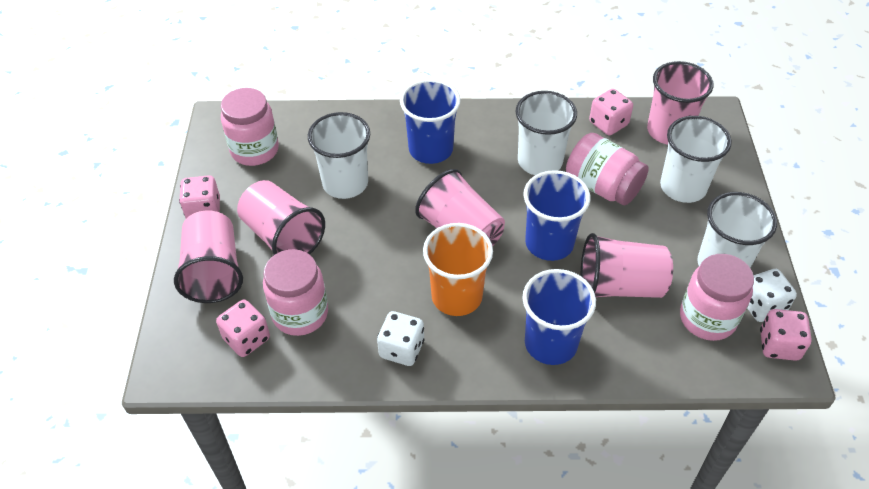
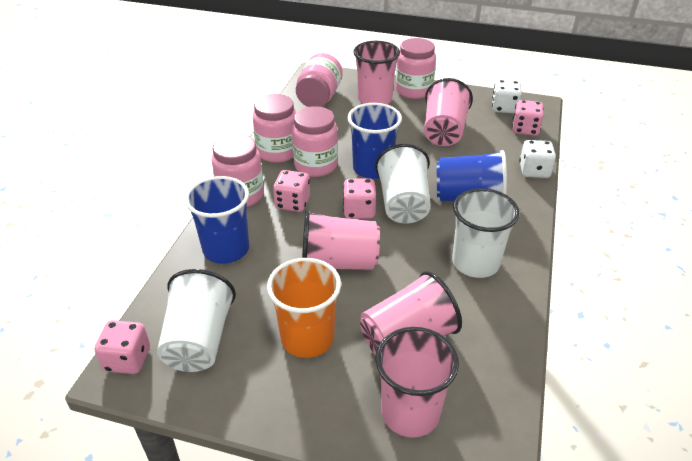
pink jar: 4 -> 5
white cup: 4 -> 3

